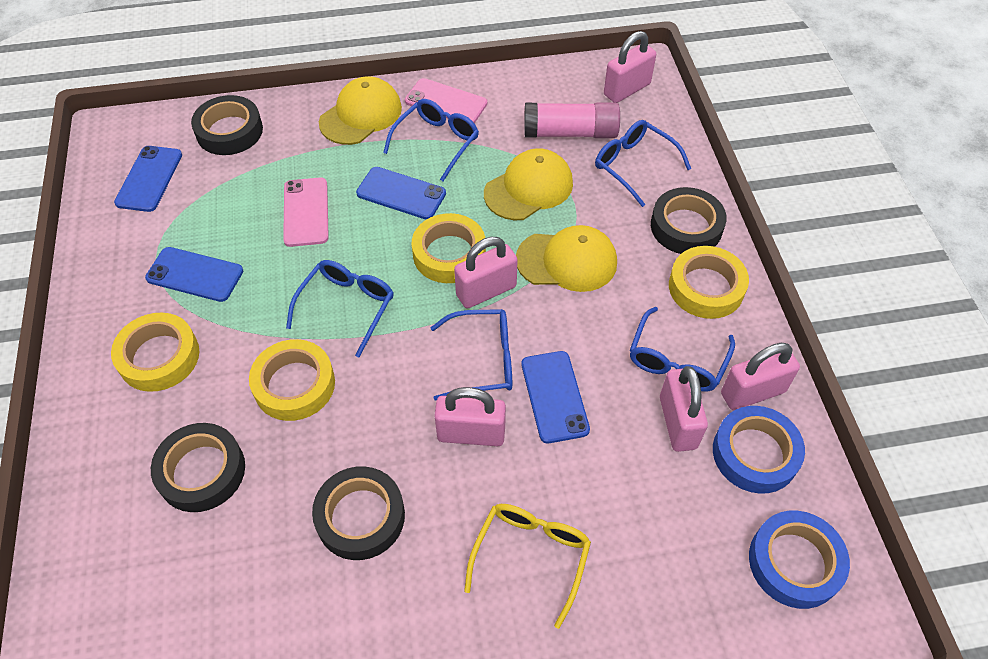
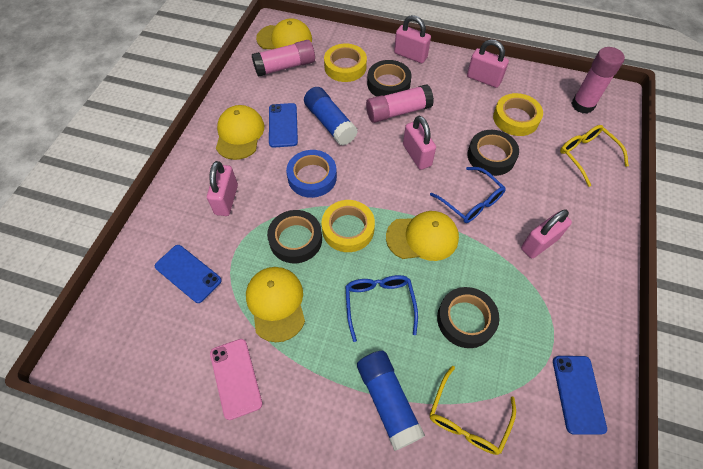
blue glasses: 5 -> 2
blue glue stick: 0 -> 2
blue phone: 4 -> 3
blue tape: 2 -> 1
pink glue stick: 1 -> 3
pink phone: 2 -> 1
yellow cap: 3 -> 4
yellow glasses: 1 -> 2
yellow tape: 4 -> 3

